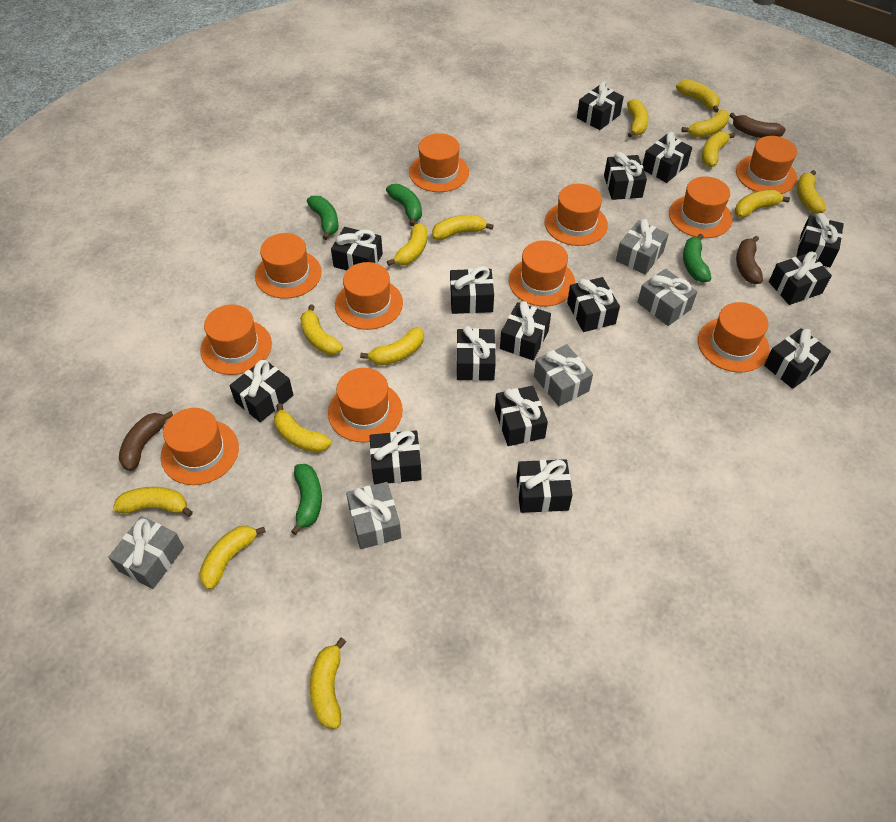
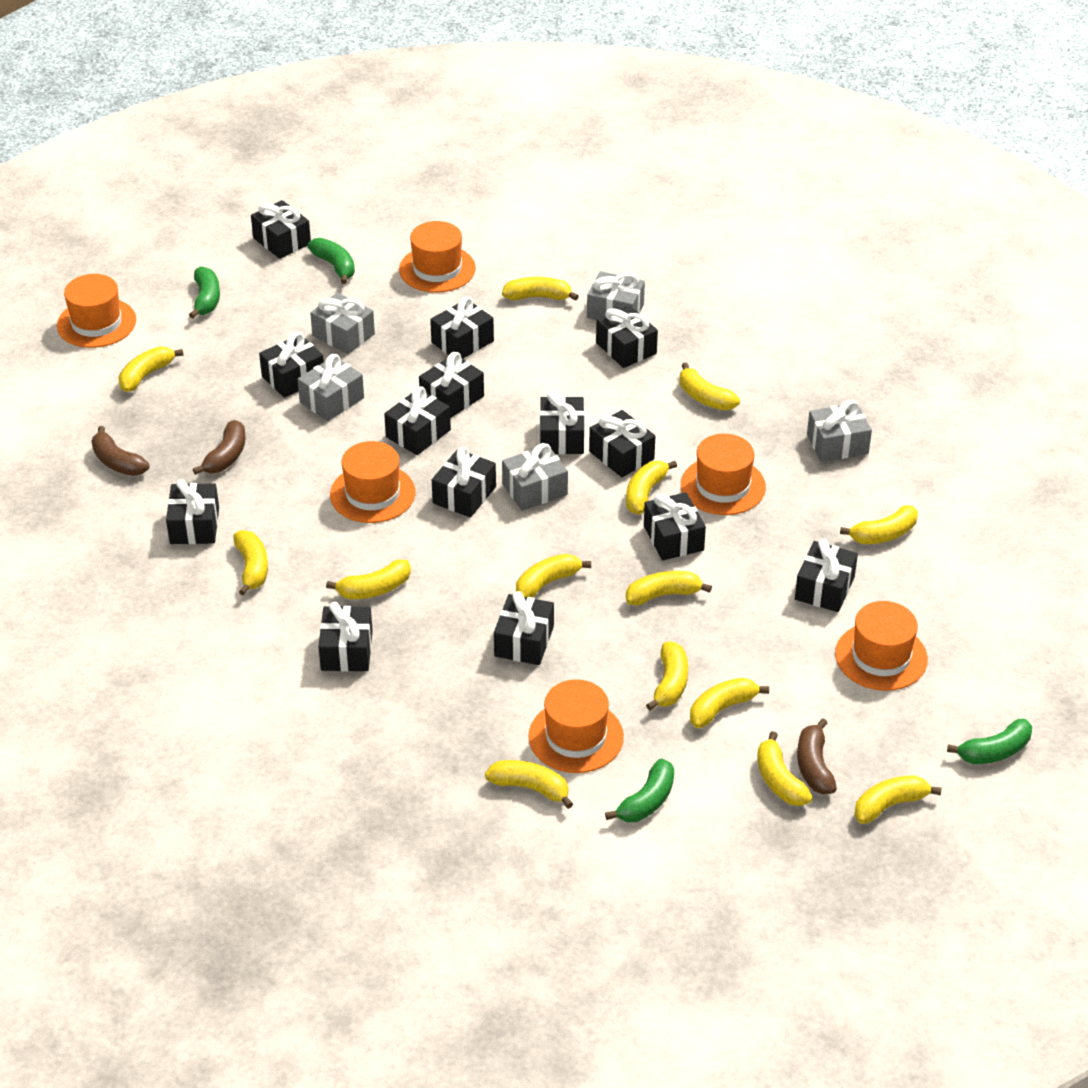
black gift: 15 -> 14
orange hat: 11 -> 6

